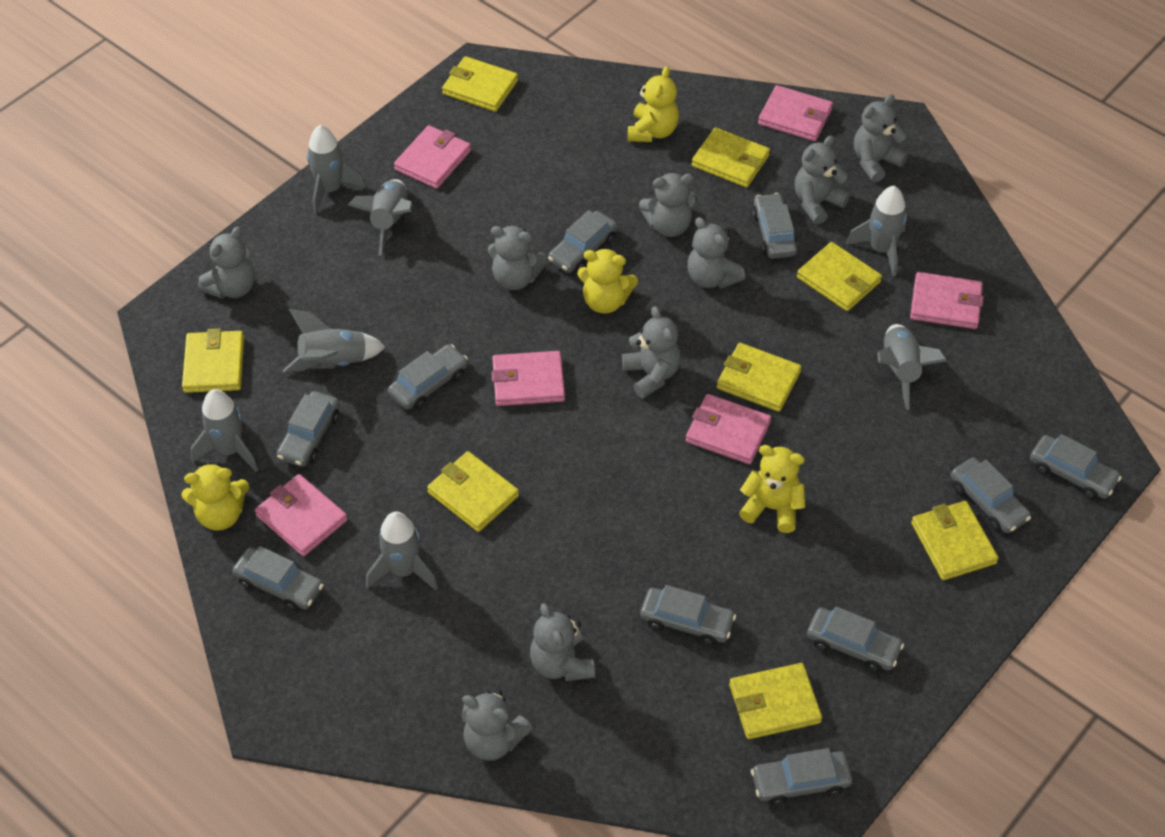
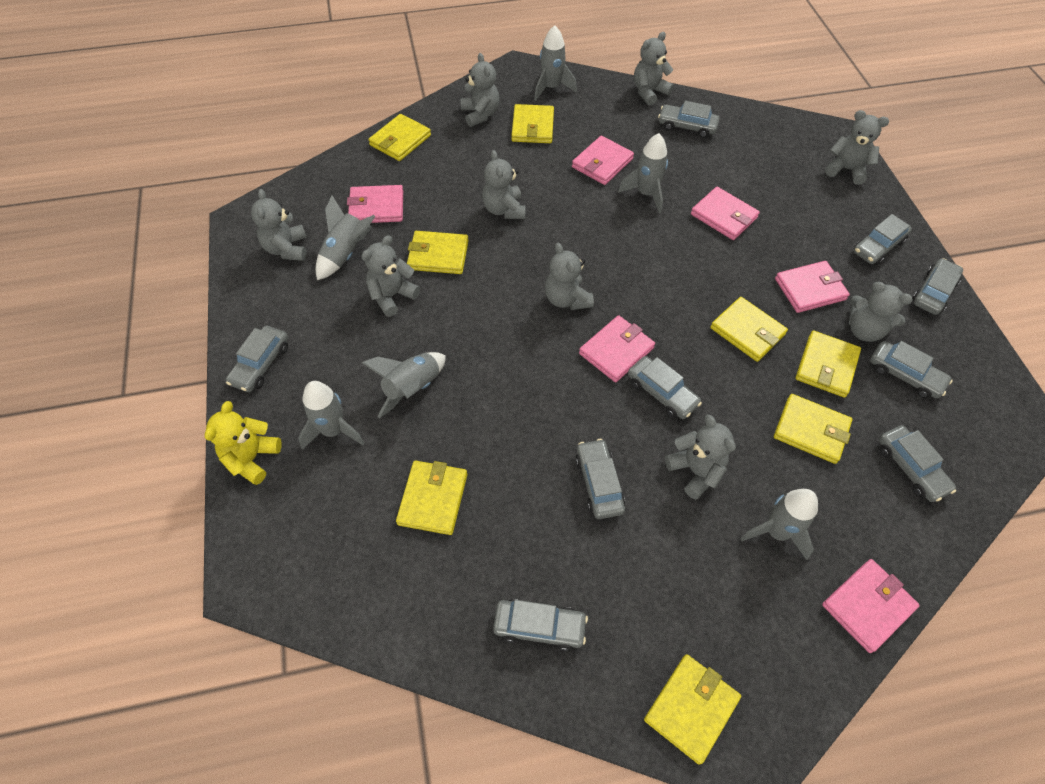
grey car: 10 -> 9
grey rocket: 7 -> 6
yellow teddy bear: 4 -> 1

